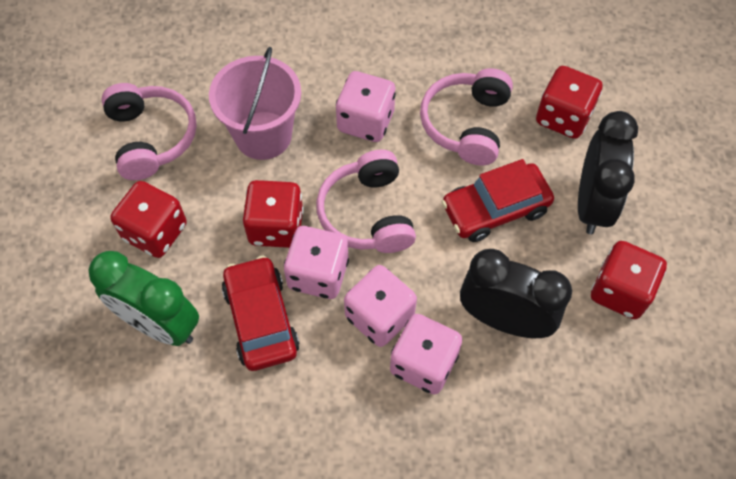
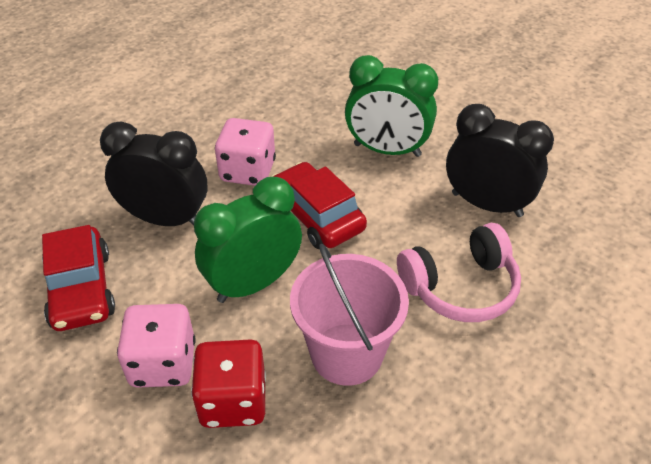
green clock: 1 -> 2
pink dice: 4 -> 2
pink headphones: 3 -> 1
red dice: 4 -> 1

